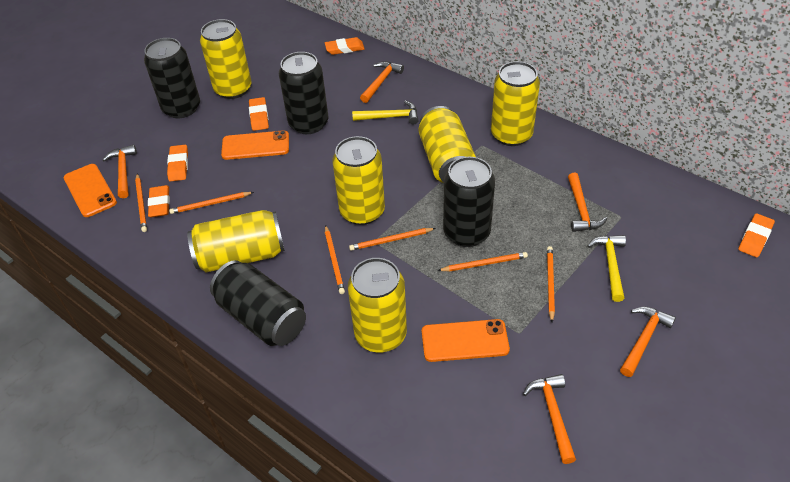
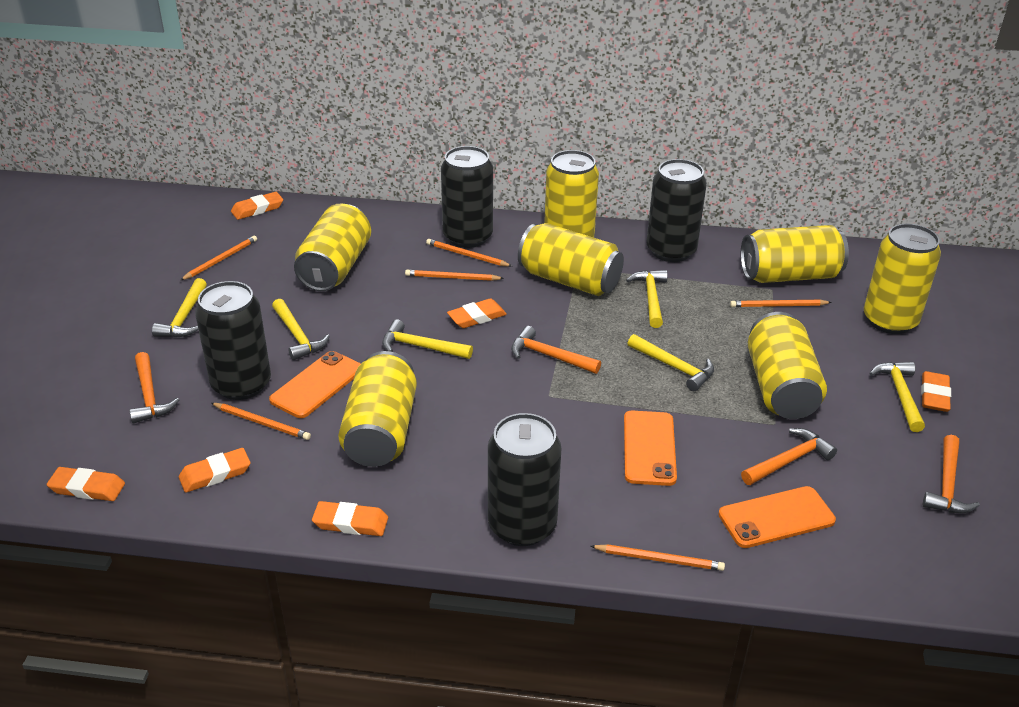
orange eraser: 5 -> 6
orange hammer: 5 -> 4
yellow can: 6 -> 7
yellow hammer: 2 -> 6

